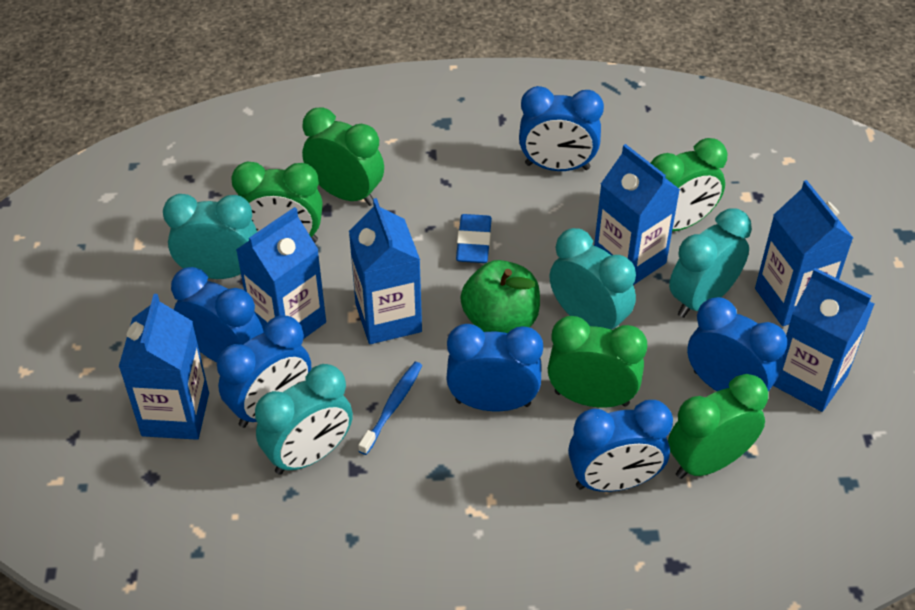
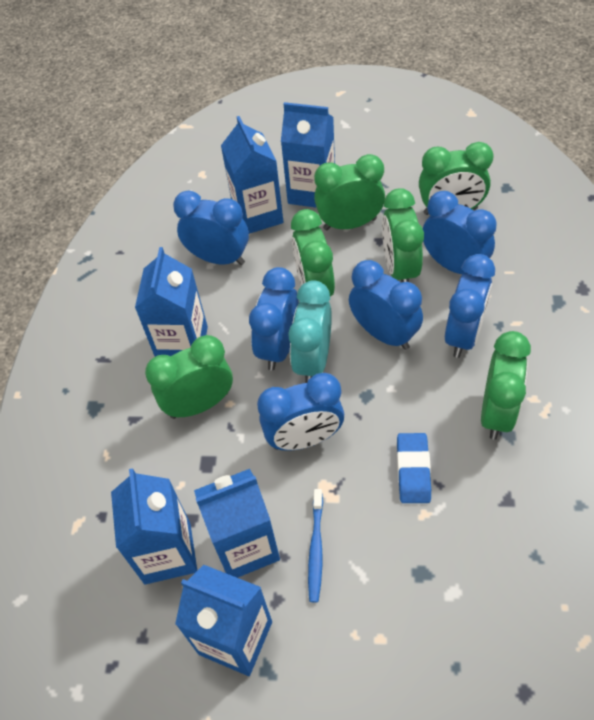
green apple: 1 -> 0
green clock: 5 -> 6
turquoise clock: 4 -> 1

